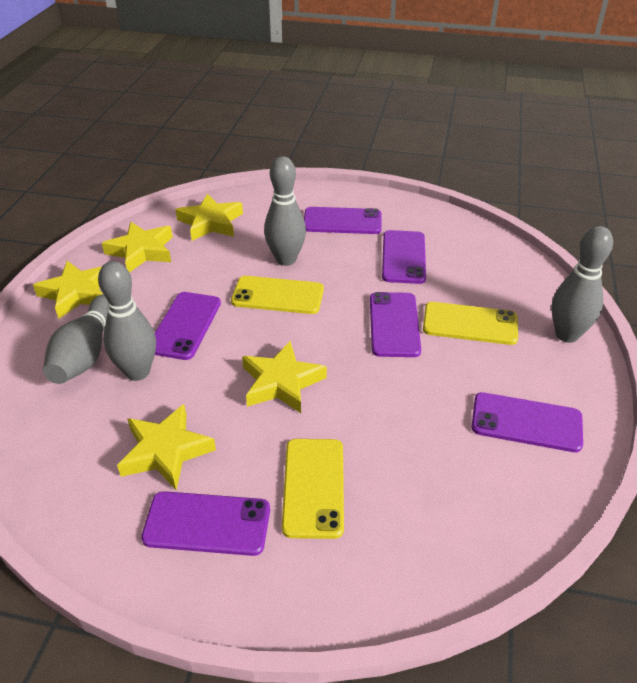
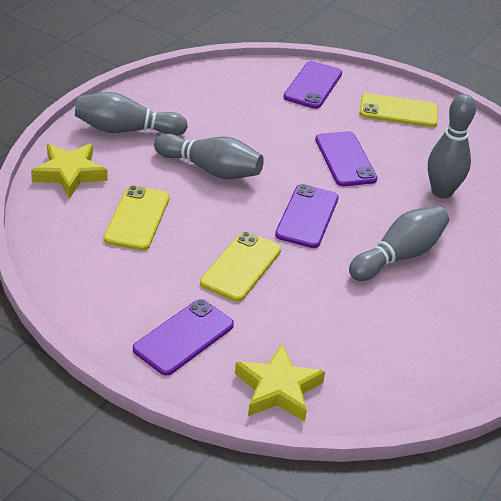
purple phone: 6 -> 4
yellow star: 5 -> 2

